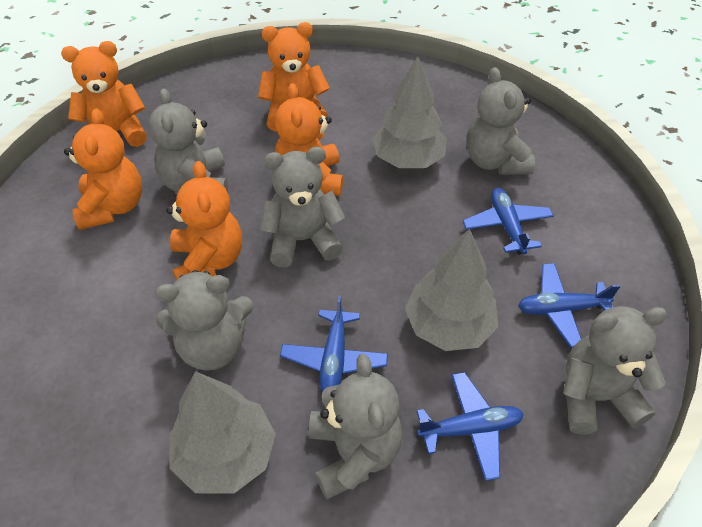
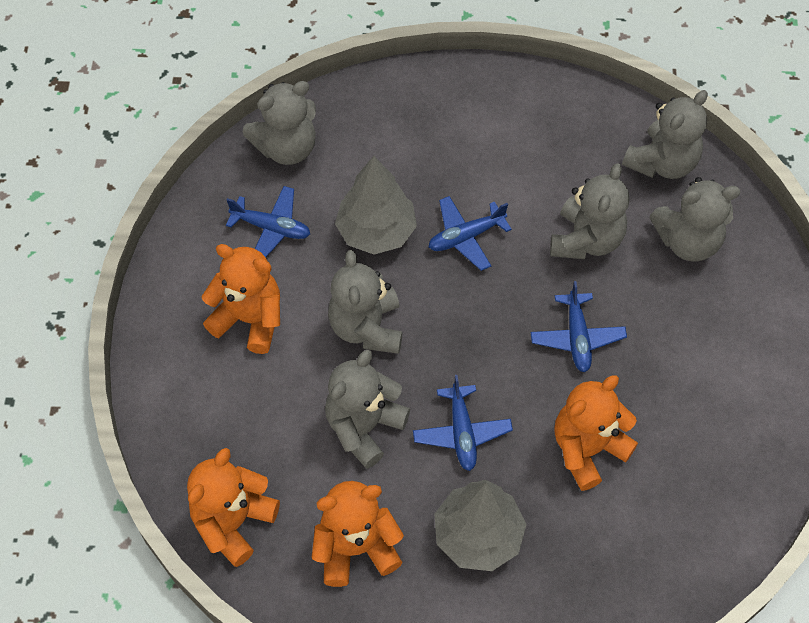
grey tree: 3 -> 2
orange teddy bear: 5 -> 4

